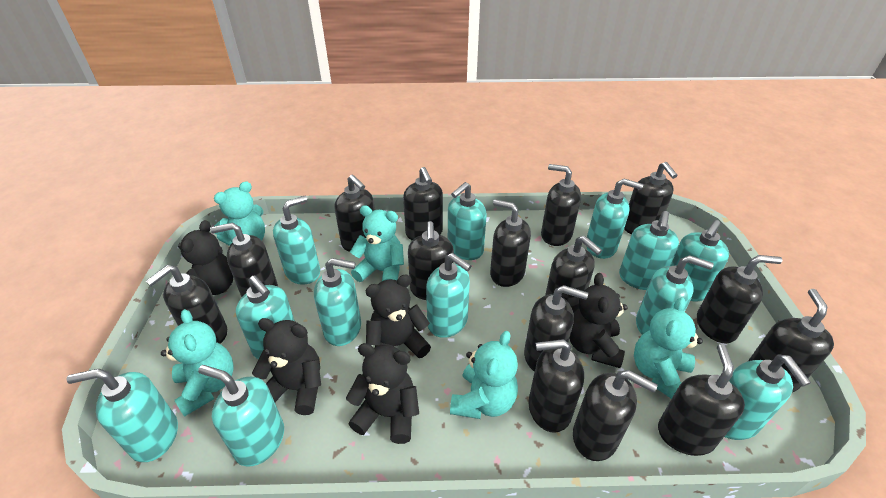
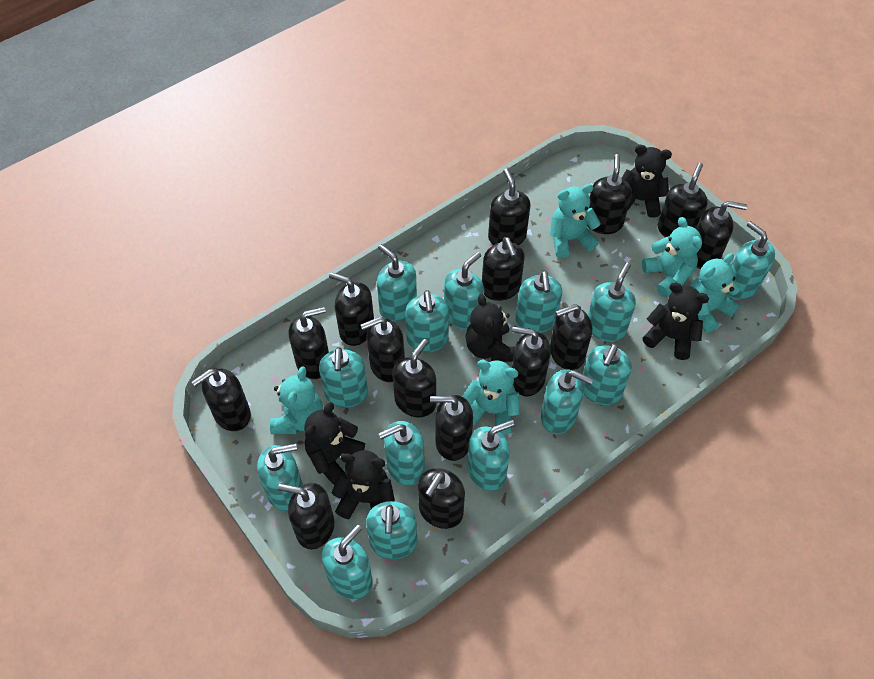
turquoise soap dispenser: 12 -> 14

